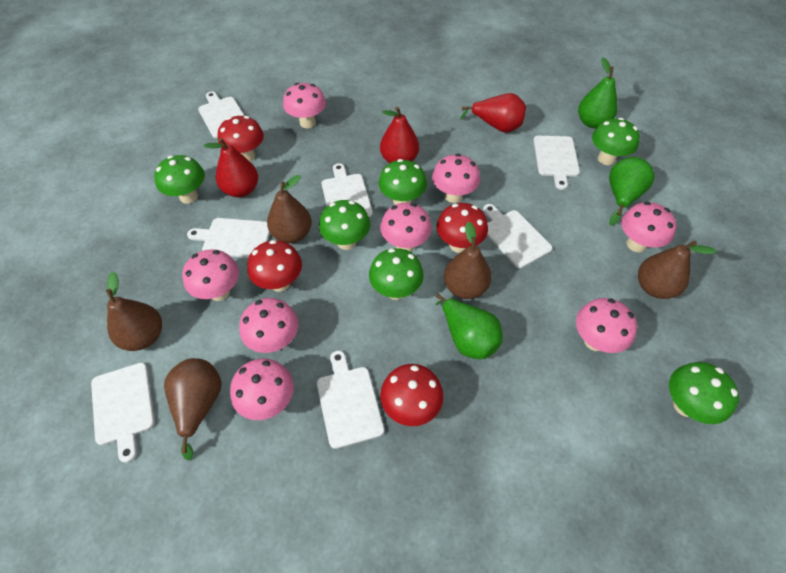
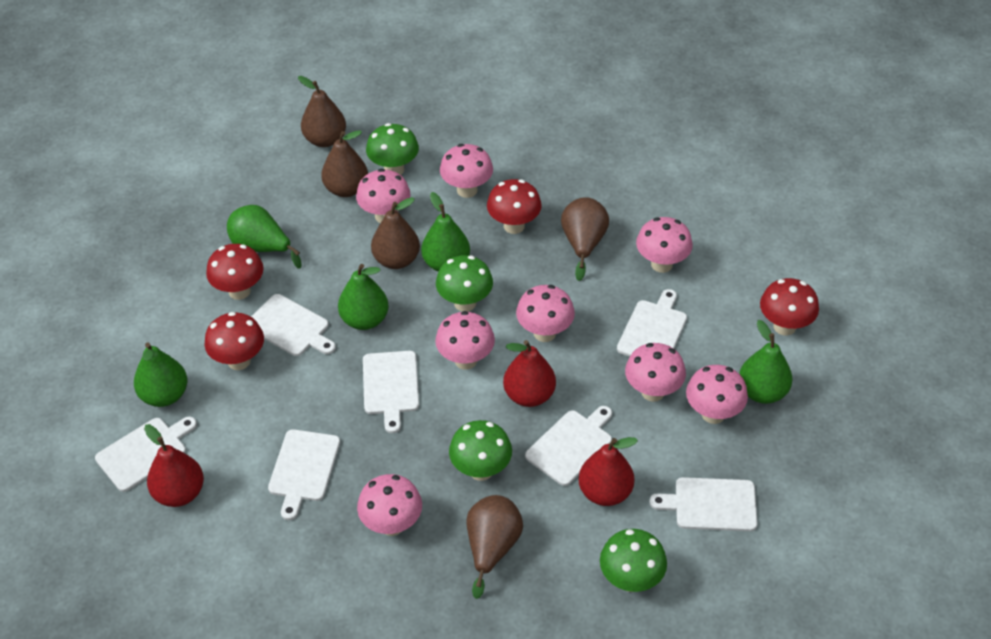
green mushroom: 6 -> 4
green pear: 3 -> 5

